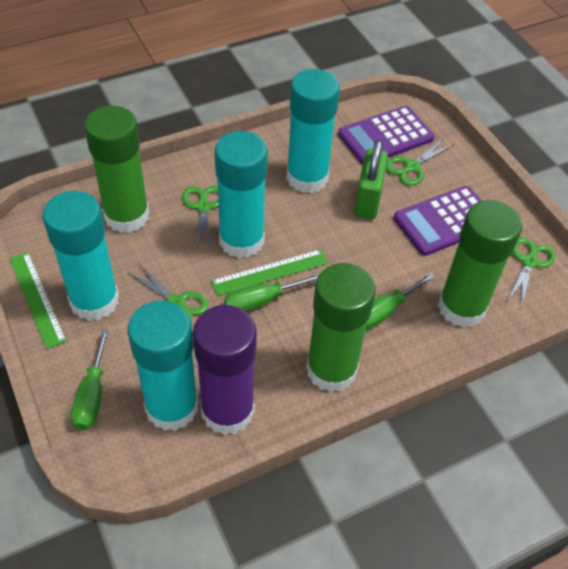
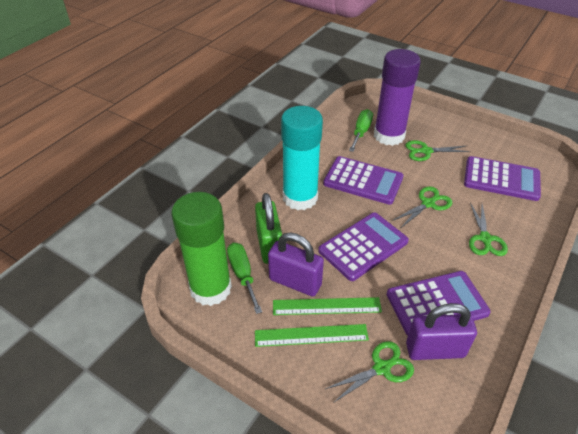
green glue stick: 3 -> 1
green screwdriver: 3 -> 2
purple calculator: 2 -> 4
purple padlock: 0 -> 2
turquoise glue stick: 4 -> 1

